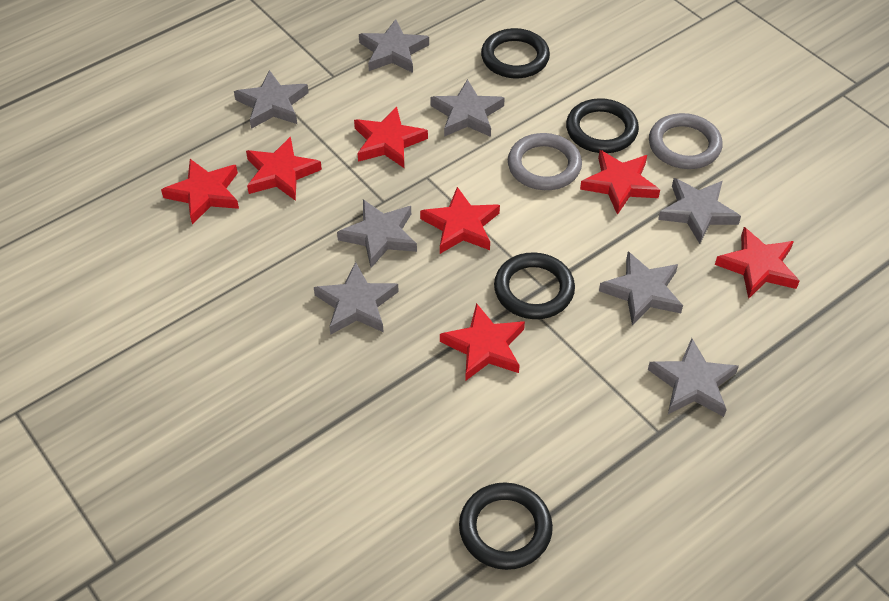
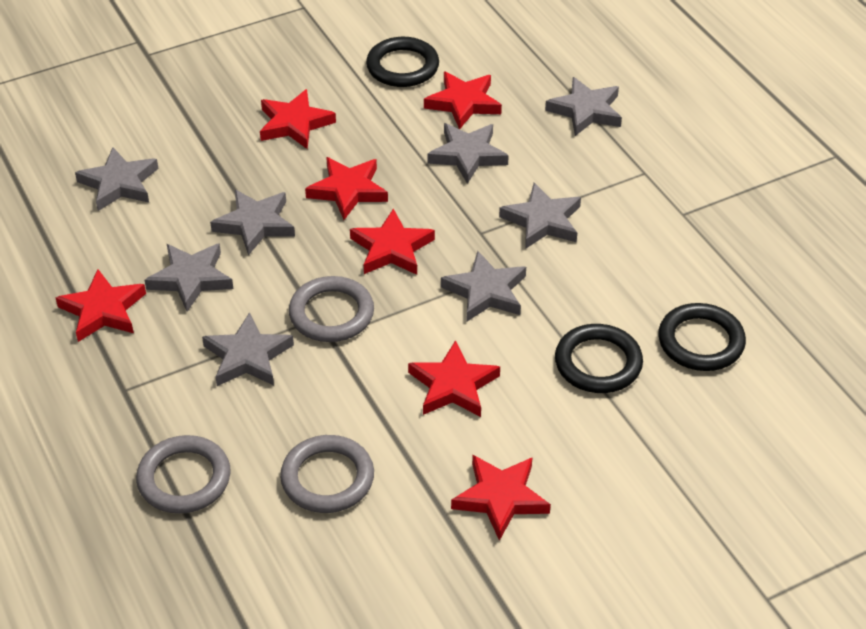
black ring: 4 -> 3
grey ring: 2 -> 3

